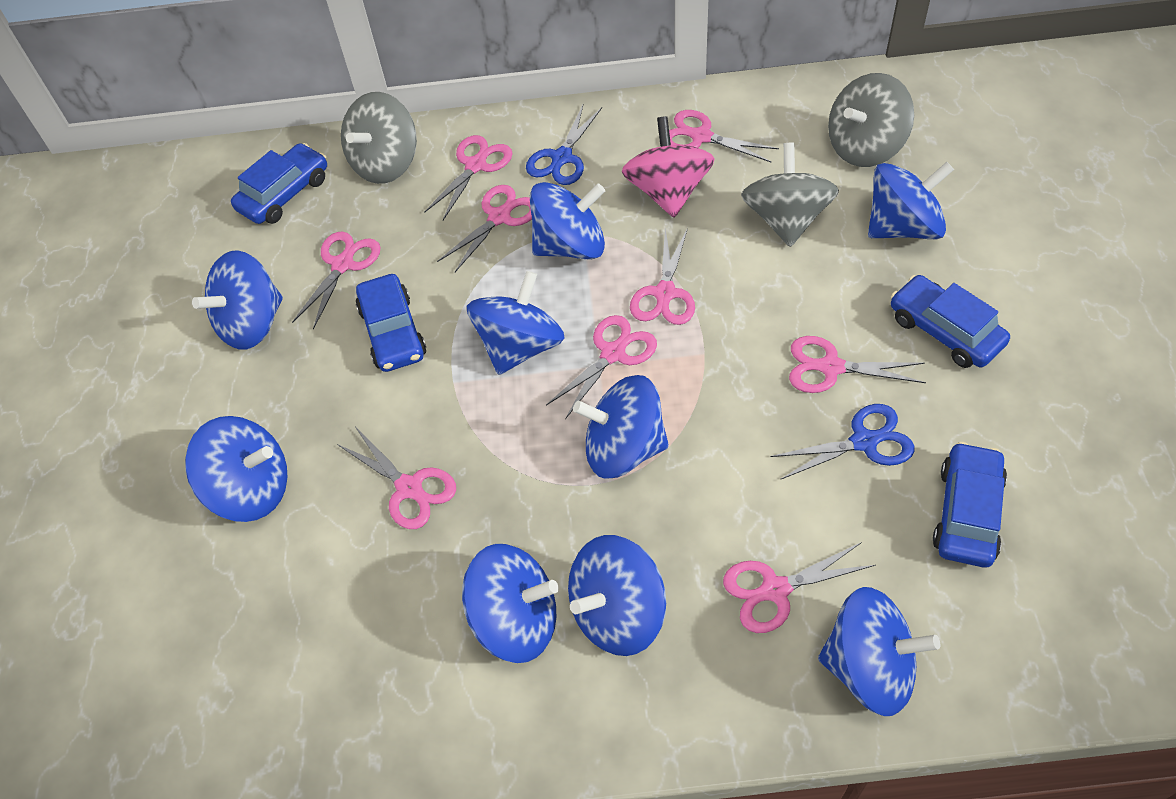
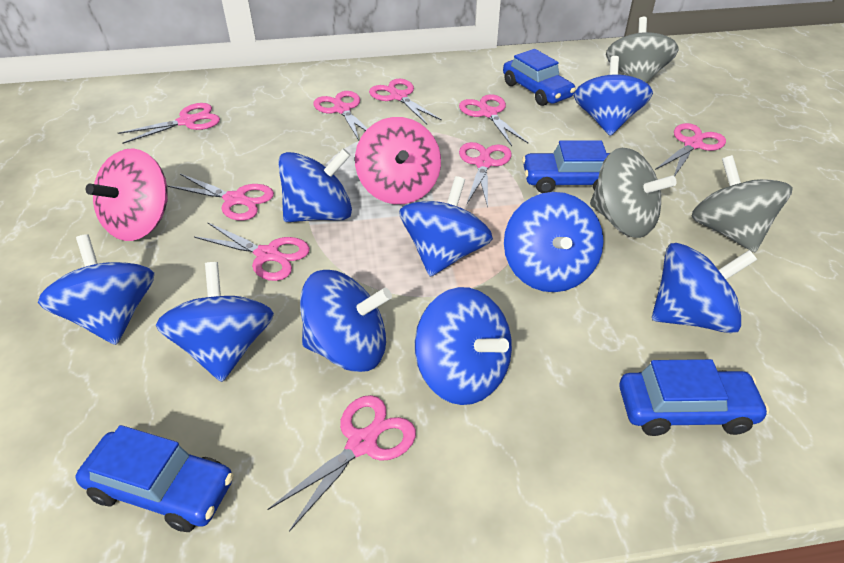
blue scissors: 2 -> 0
pink spinning top: 1 -> 2

